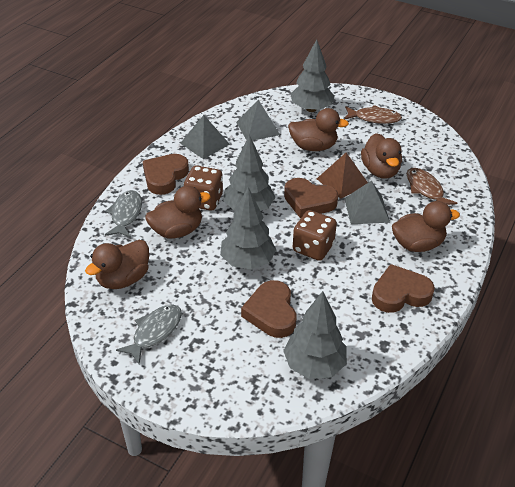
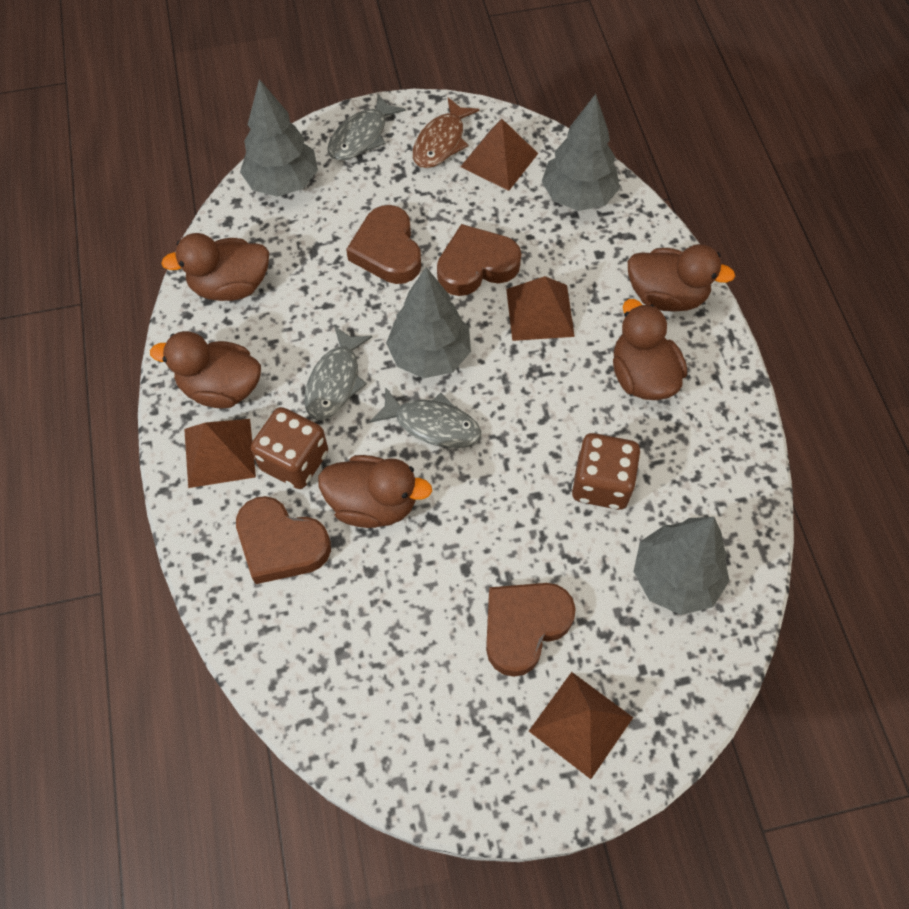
brown fish: 2 -> 1
brown pyramid: 1 -> 4
grey fish: 2 -> 3
grey pyramid: 3 -> 0

